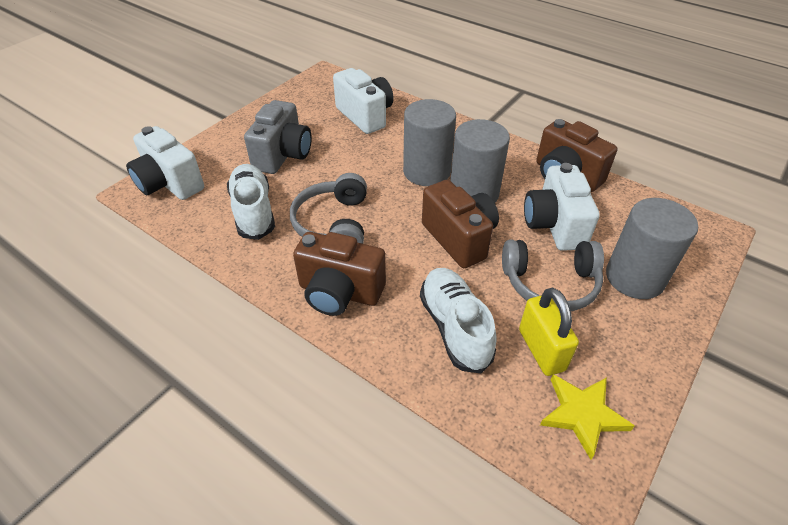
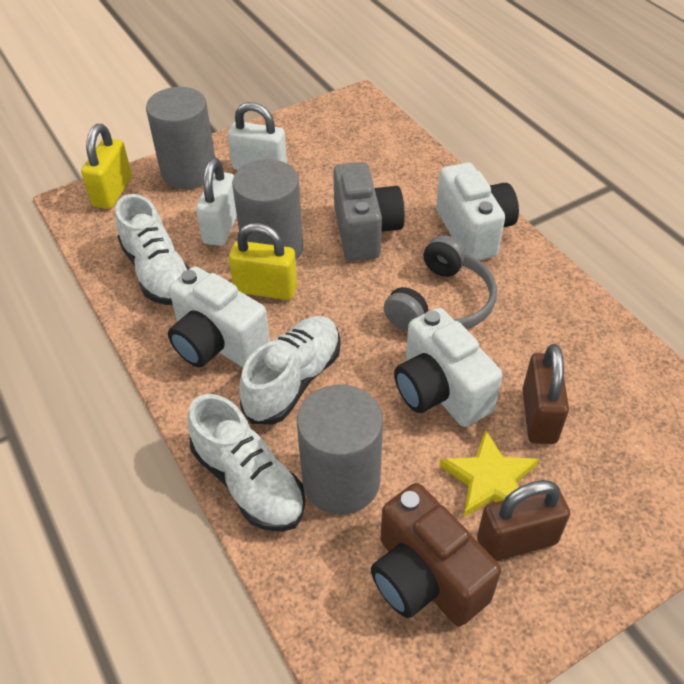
brown camera: 3 -> 1
brown padlock: 0 -> 2
grey headphones: 2 -> 1
white padlock: 0 -> 2
white shoe: 2 -> 3
yellow padlock: 1 -> 2

